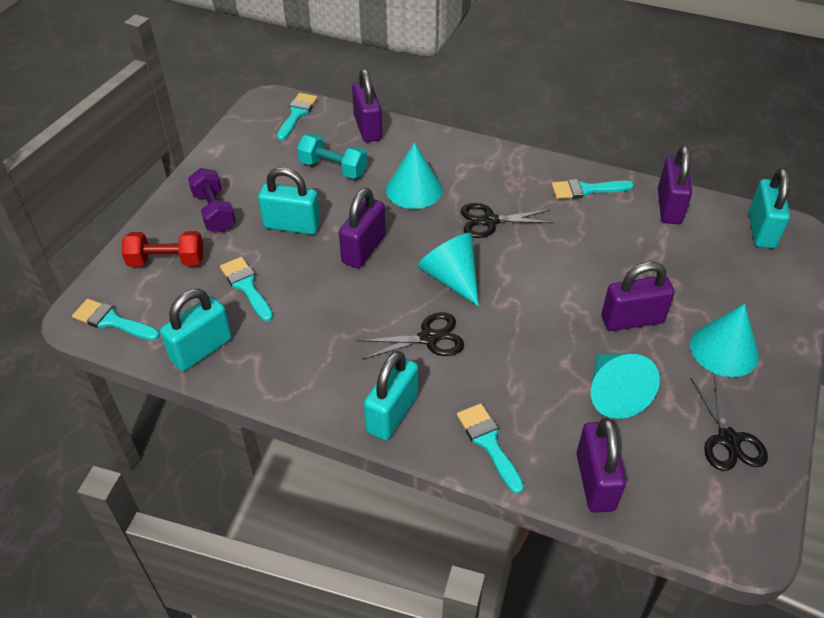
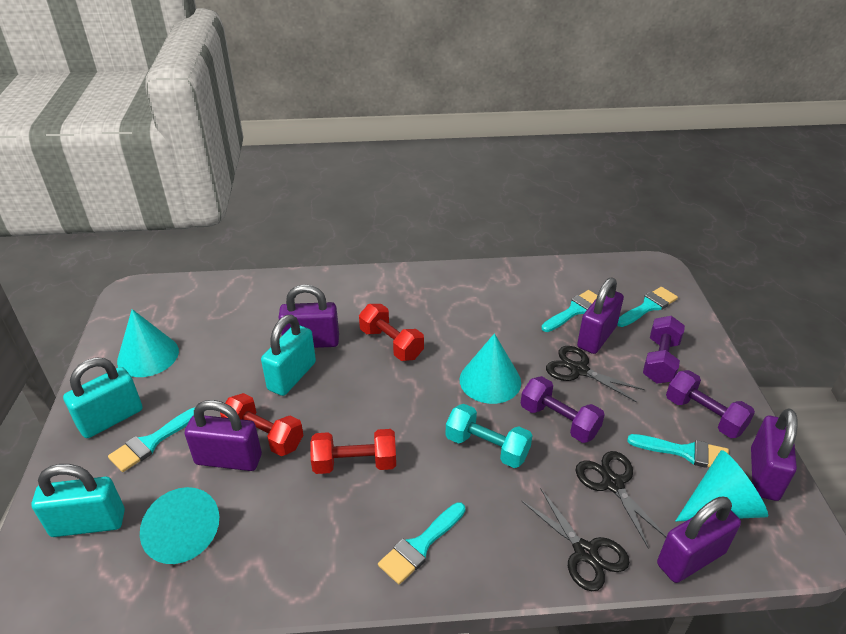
purple dumbbell: 1 -> 3
red dumbbell: 1 -> 3
turquoise padlock: 4 -> 3

